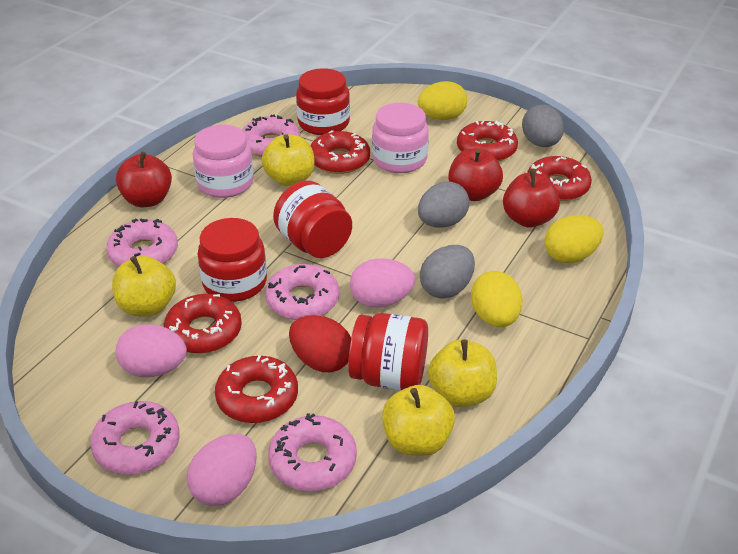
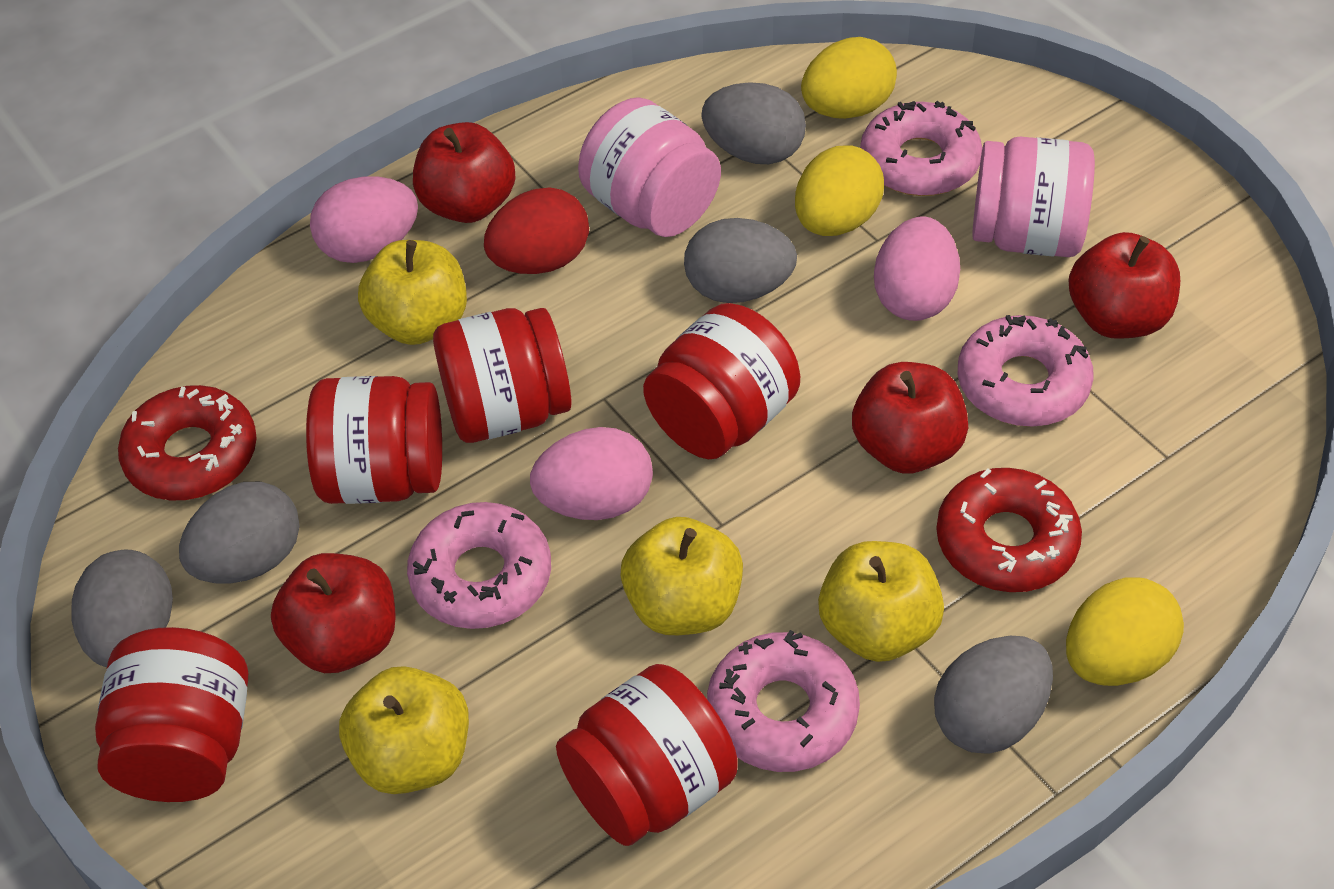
grey egg: 3 -> 5
pink donut: 5 -> 4
red apple: 3 -> 4
red donut: 5 -> 2
red jar: 4 -> 5

